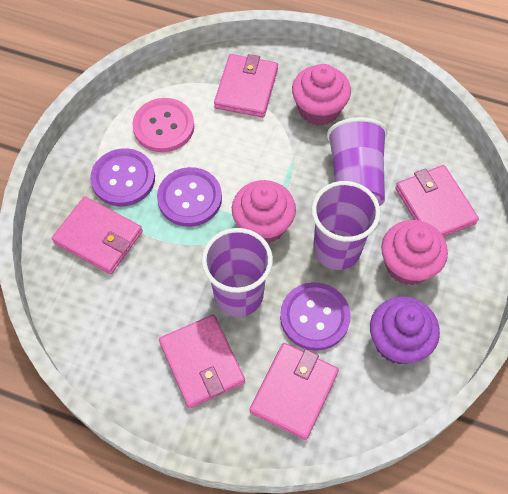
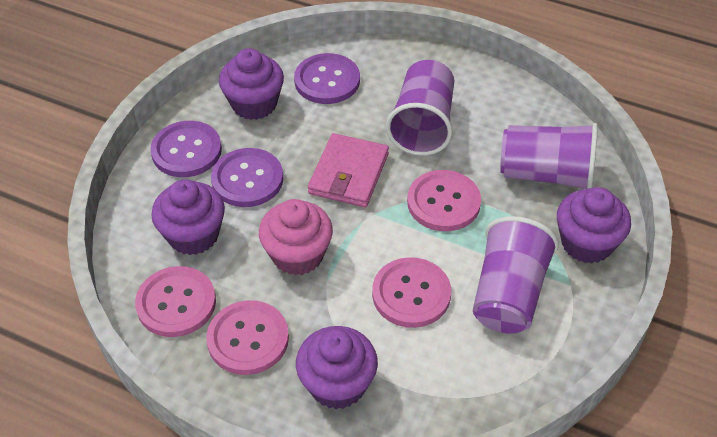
pink button: 1 -> 4
pink cupcake: 3 -> 1
pink wallet: 5 -> 1
purple cupcake: 1 -> 4

